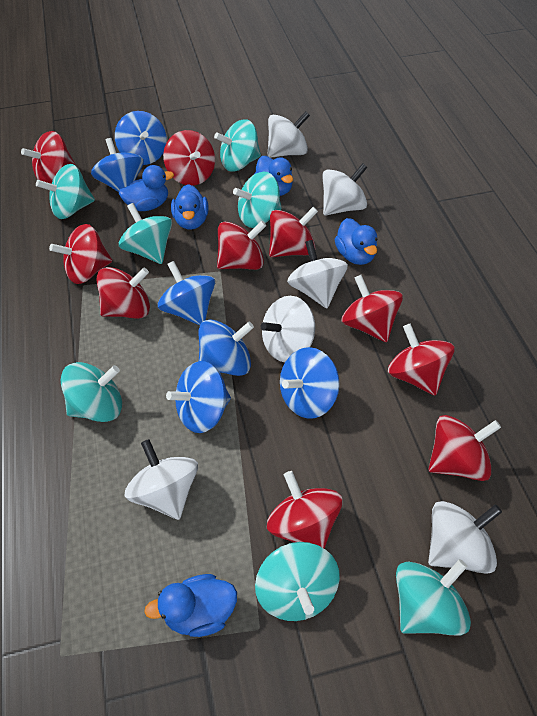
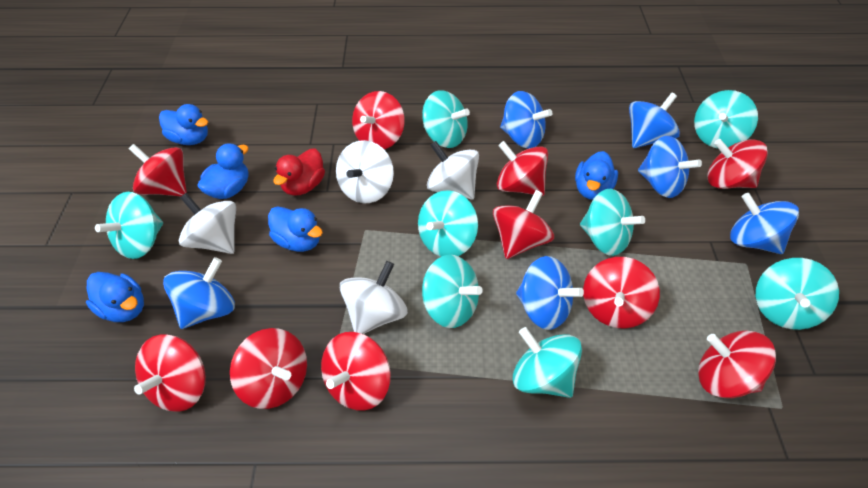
red duck: 0 -> 1
turquoise spinning top: 7 -> 8
white spinning top: 6 -> 4

